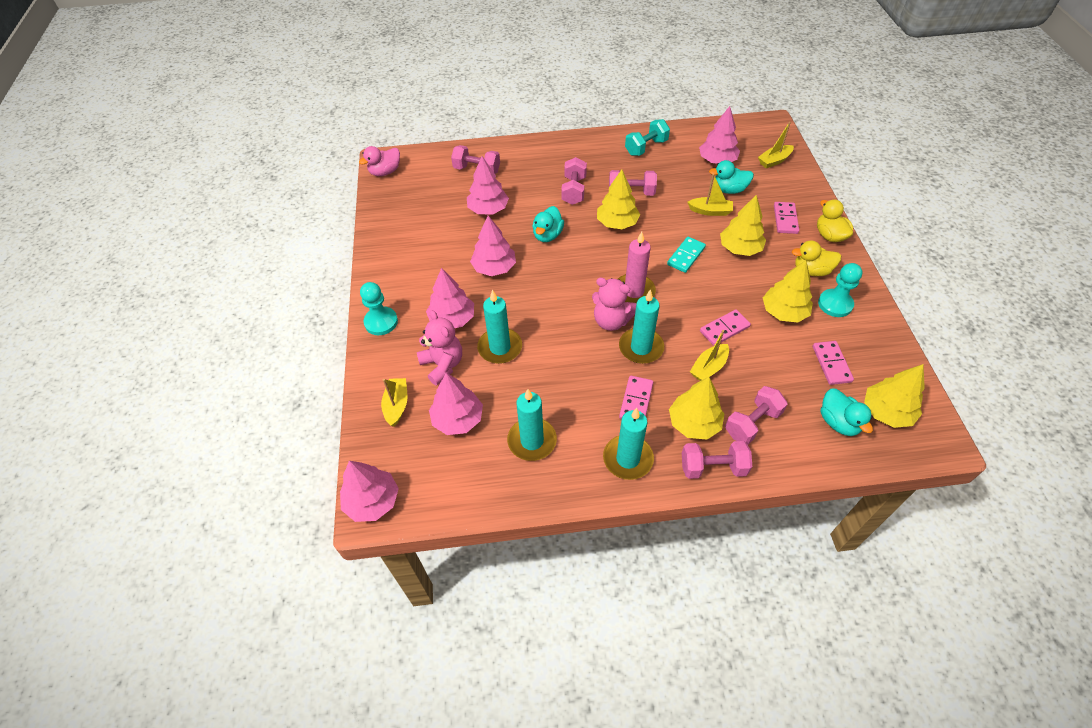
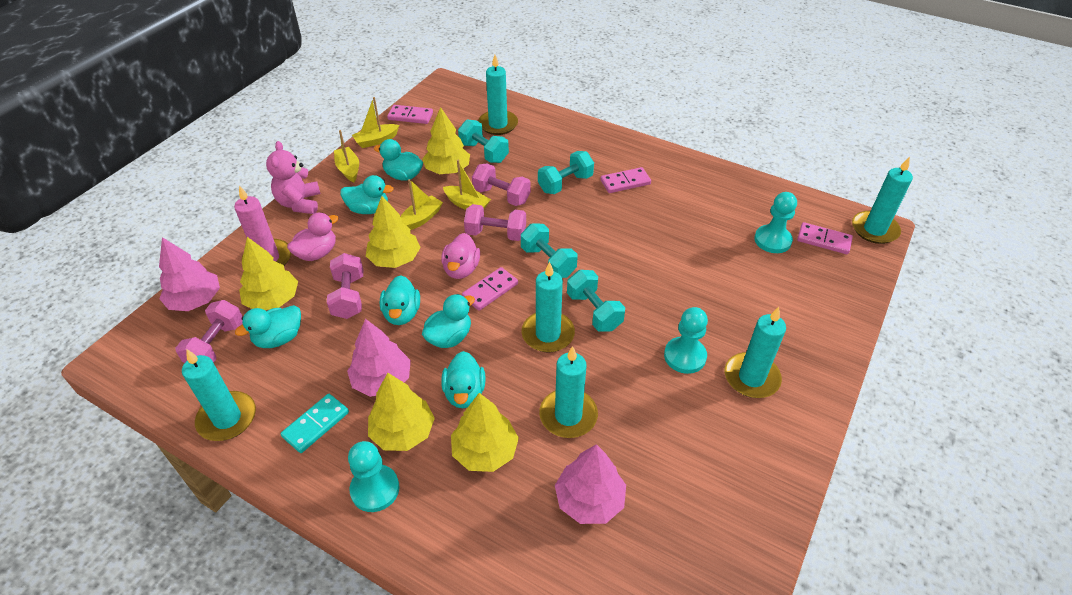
pink duck: 1 -> 2
pink dumbbell: 5 -> 4
pink teddy bear: 2 -> 1
pink tree: 6 -> 3
turquoise candle: 4 -> 6
turquoise duck: 3 -> 6
turquoise dumbbell: 1 -> 4
turquoise pawn: 2 -> 3
yellow duck: 2 -> 0

